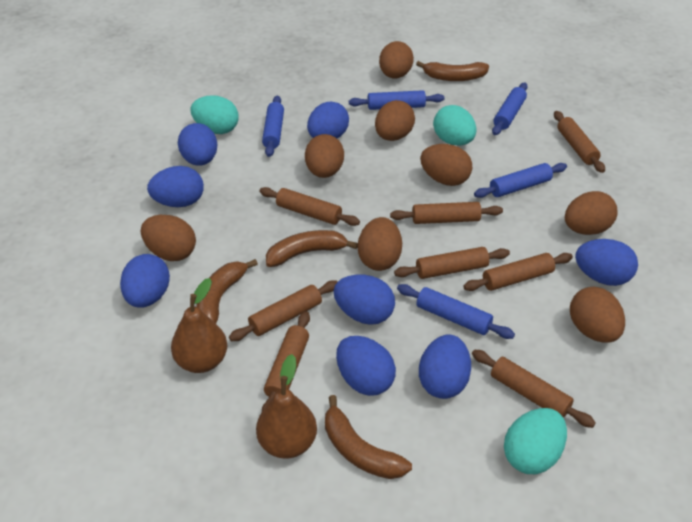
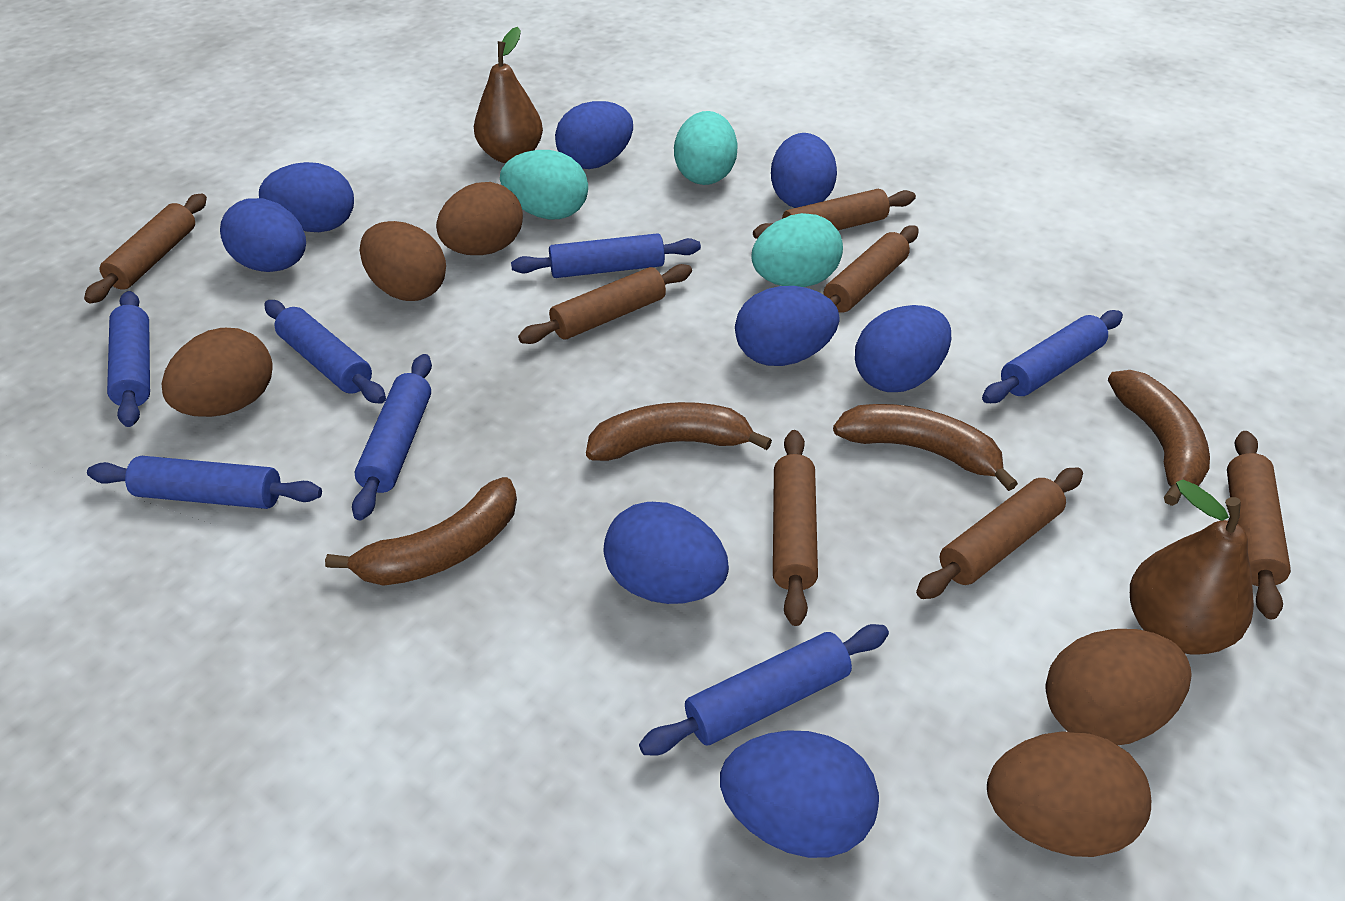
blue rolling pin: 5 -> 7
brown egg: 8 -> 5
brown rolling pin: 8 -> 7

